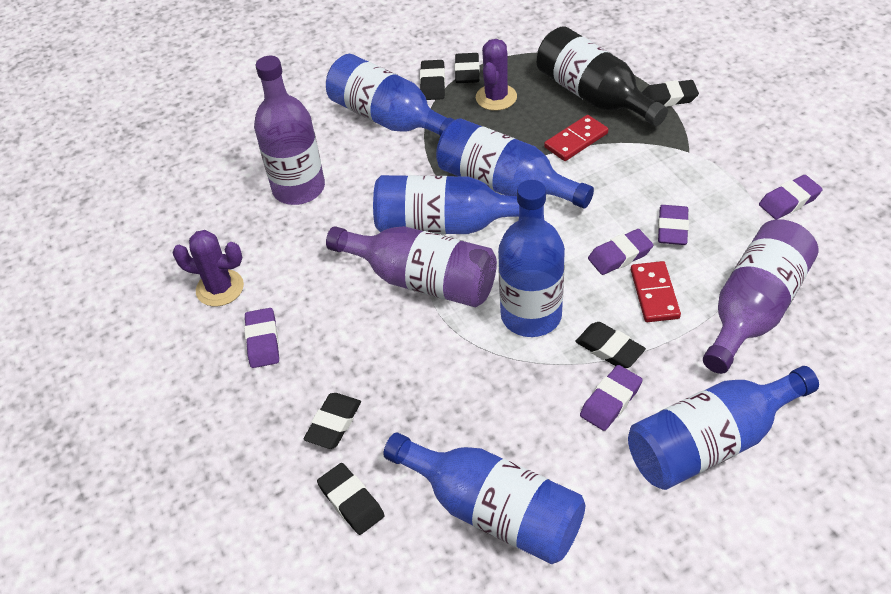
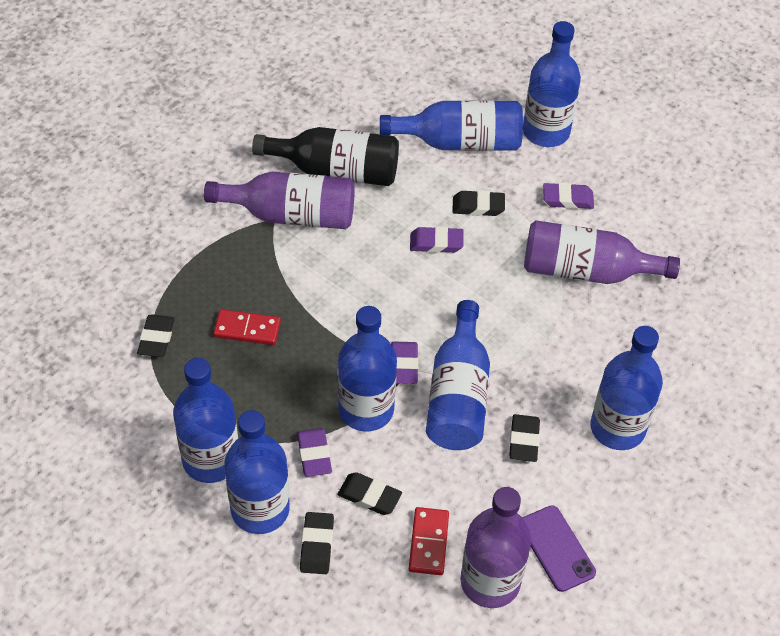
black eraser: 6 -> 5
blue bottle: 6 -> 7
purple cactus: 2 -> 0
purple eraser: 5 -> 4
purple phone: 0 -> 1

